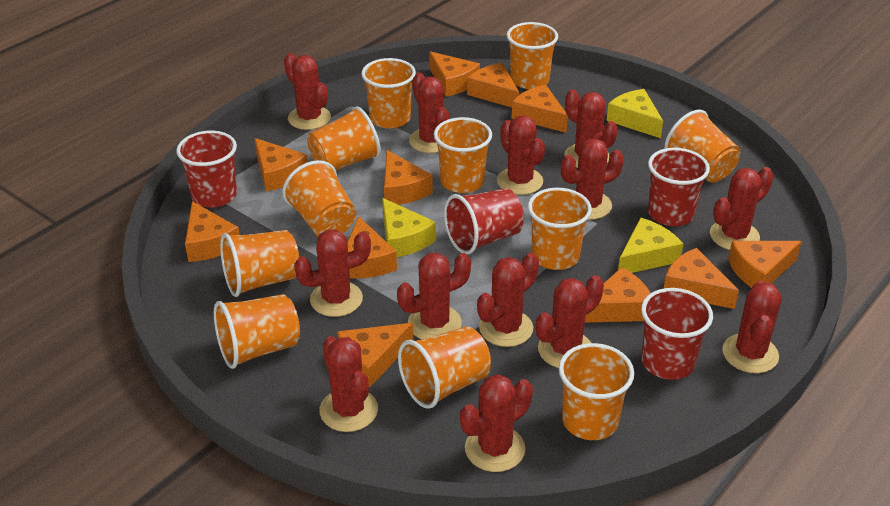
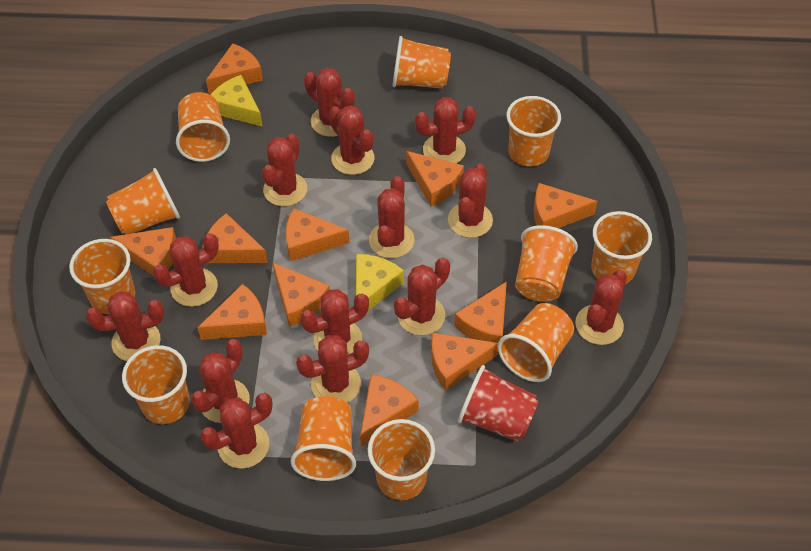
red cactus: 13 -> 14
red cup: 4 -> 1
yellow cheese: 3 -> 2

